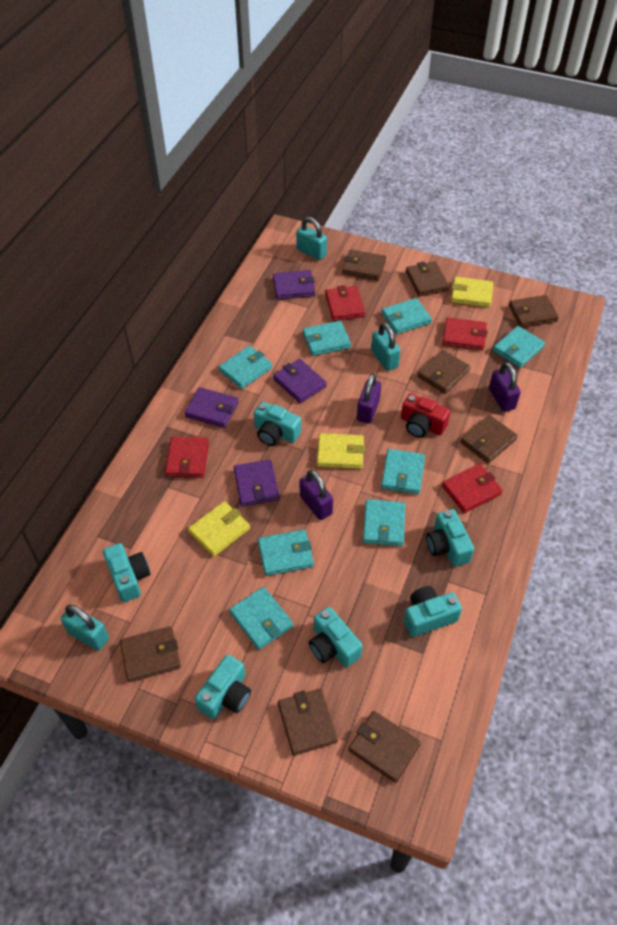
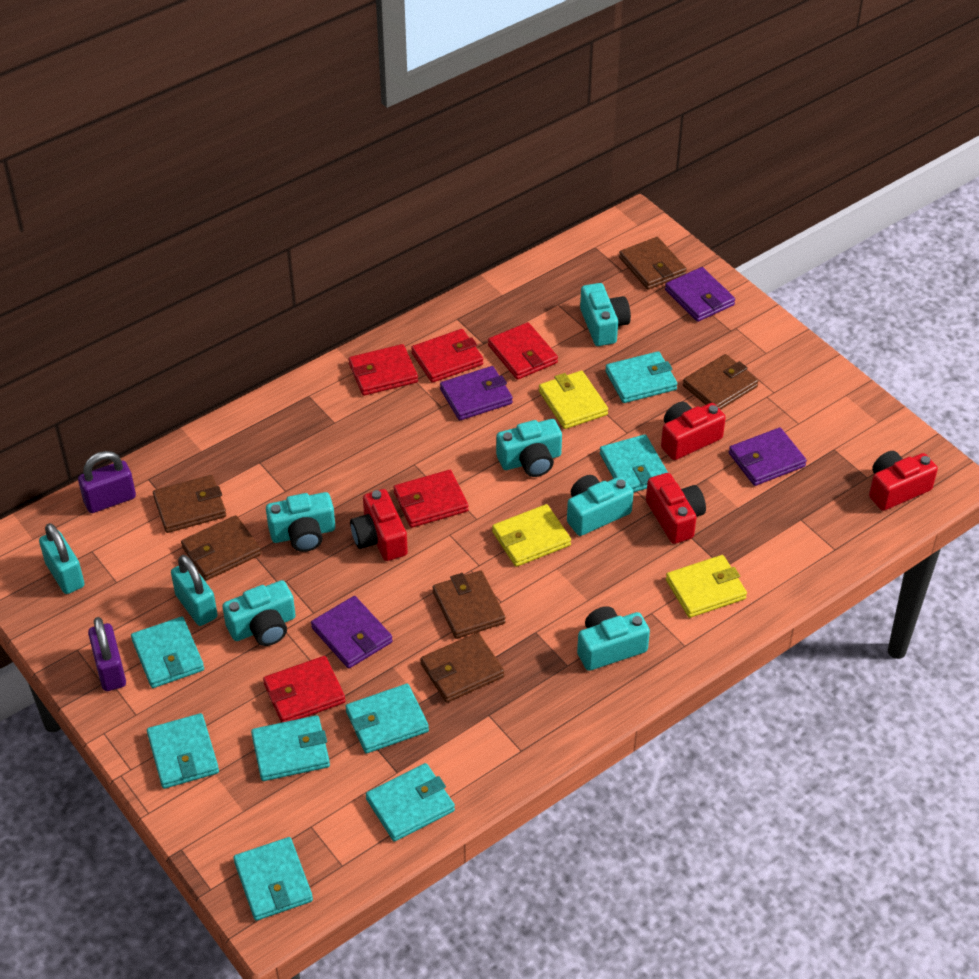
brown wallet: 8 -> 6
purple padlock: 3 -> 2
red camera: 1 -> 4
red wallet: 4 -> 5
turquoise padlock: 3 -> 2

